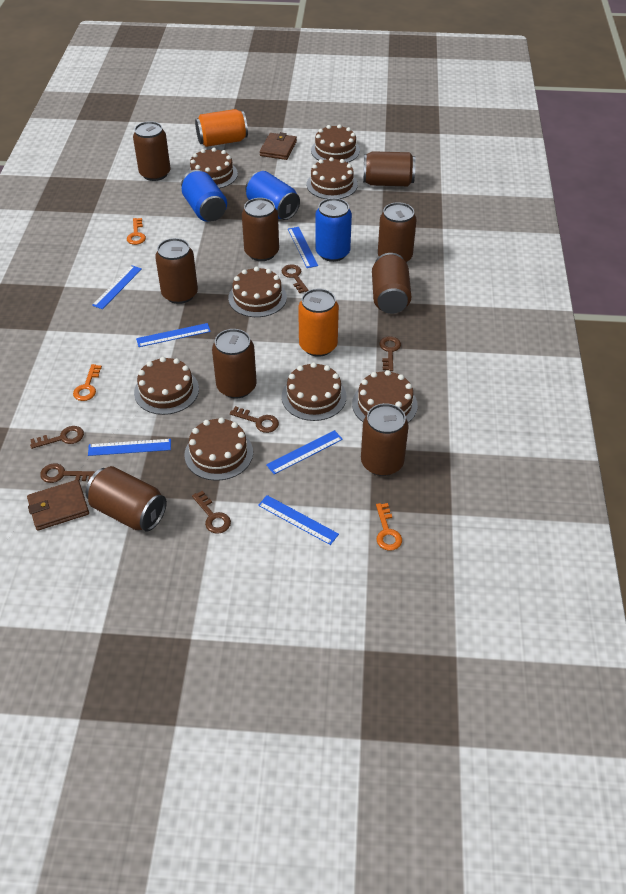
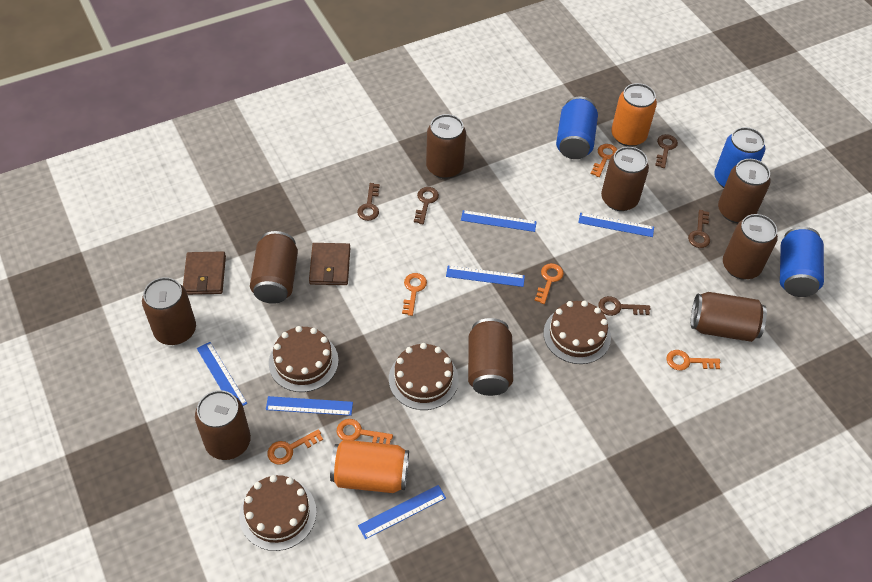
brown cake: 8 -> 4
brown key: 6 -> 5
orange key: 3 -> 6

